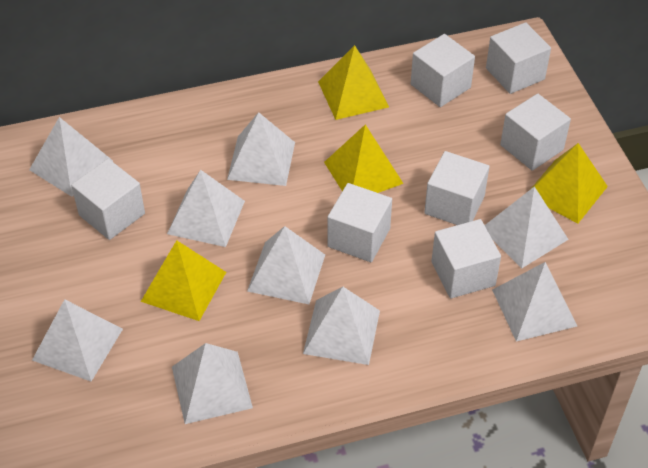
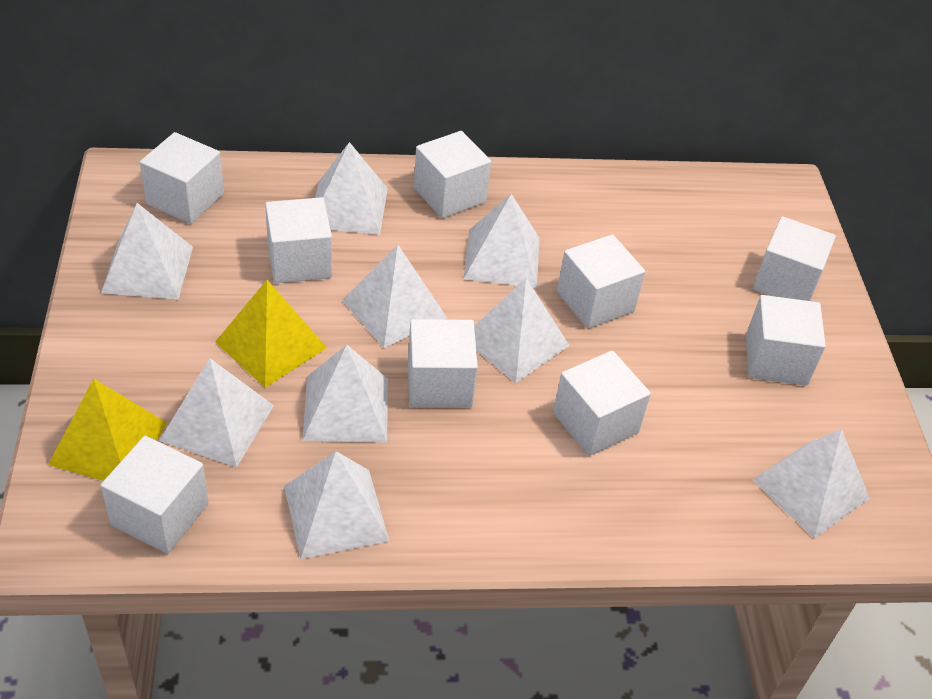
white cube: 7 -> 9
yellow pyramid: 4 -> 2

